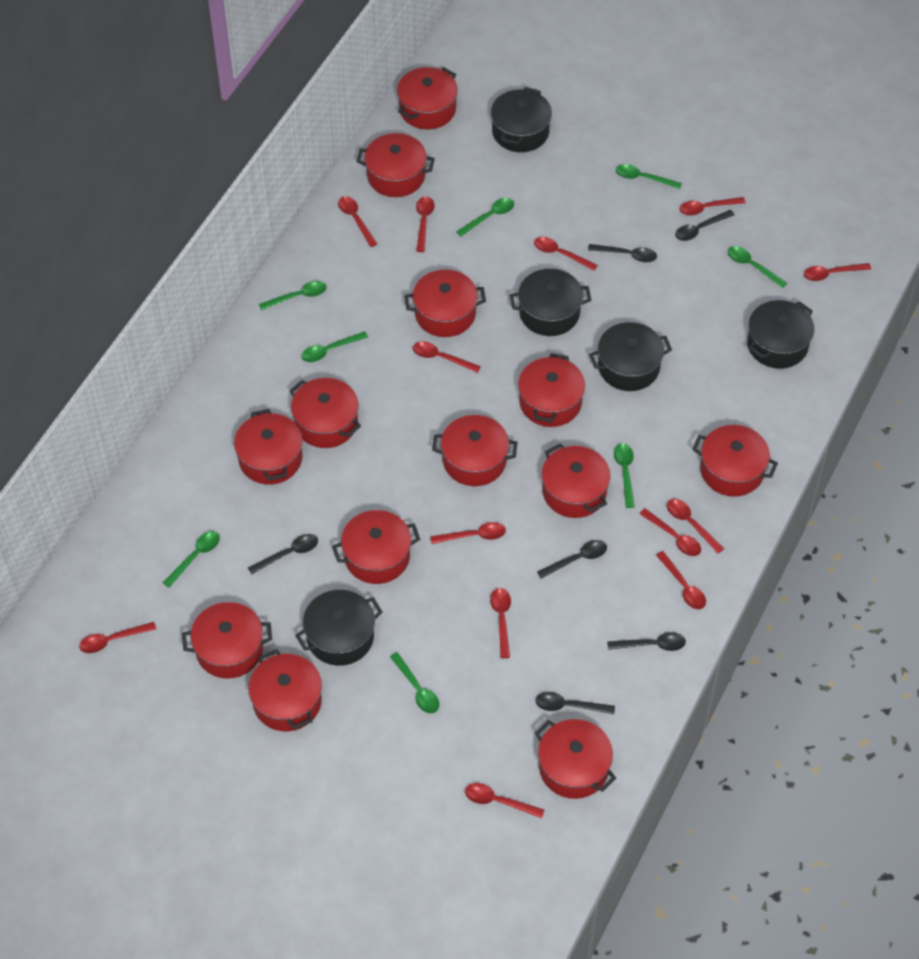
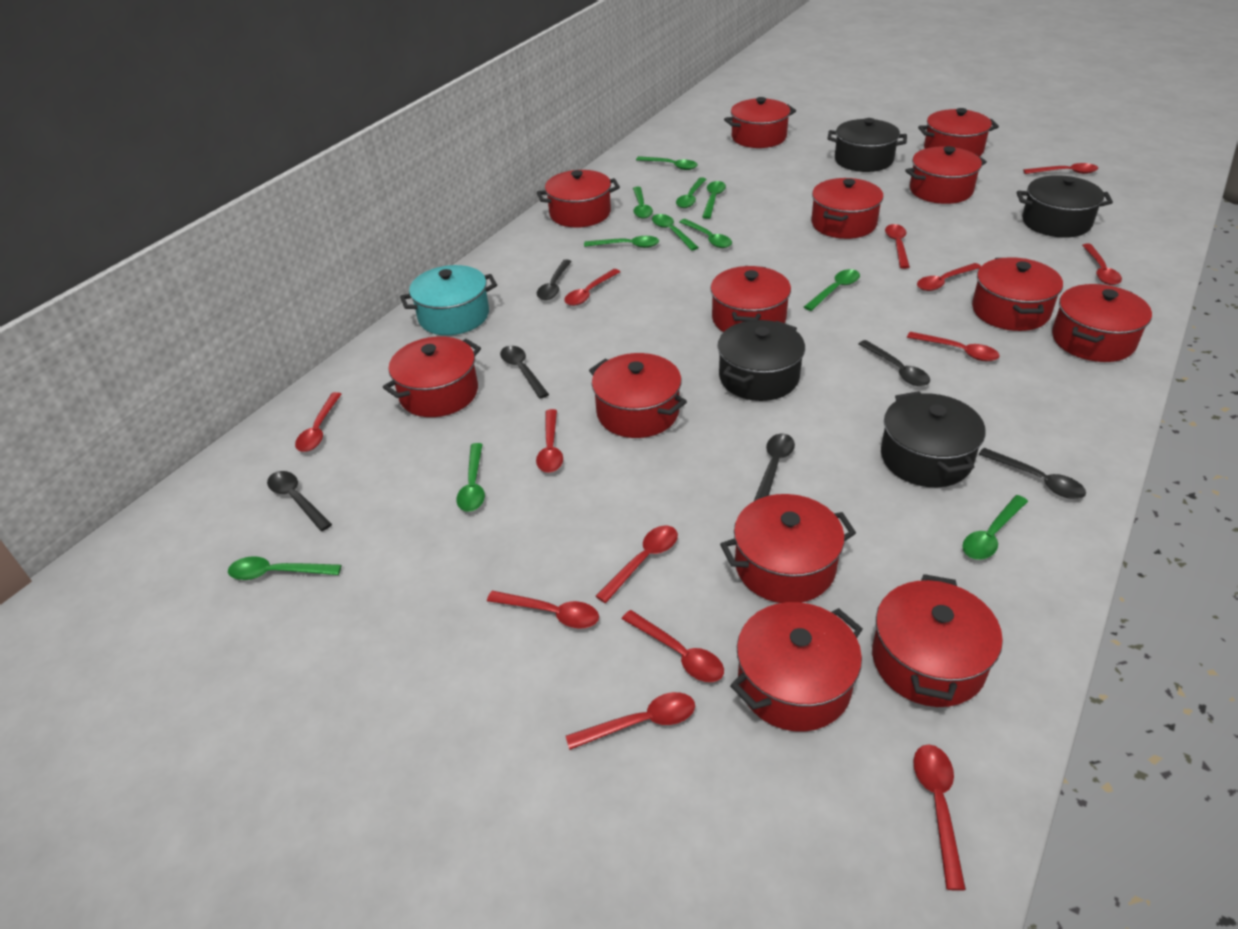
black pot: 5 -> 4
green spoon: 8 -> 11
turquoise pot: 0 -> 1

